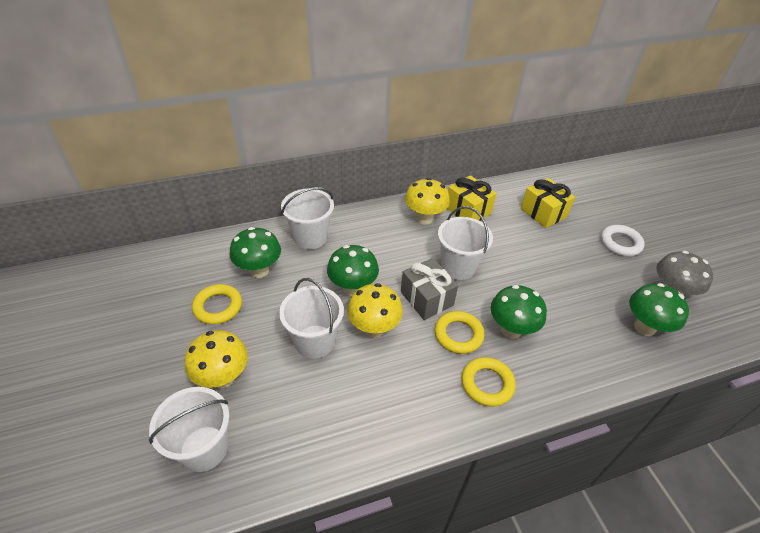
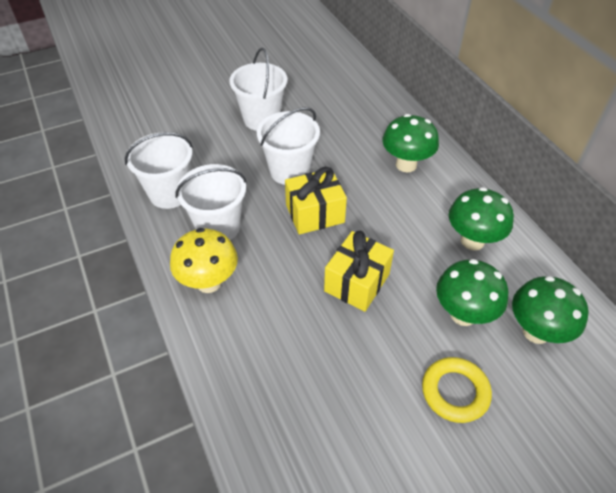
grey gift: 1 -> 0
grey mushroom: 1 -> 0
white ring: 1 -> 0
yellow mushroom: 3 -> 1
yellow ring: 3 -> 1

